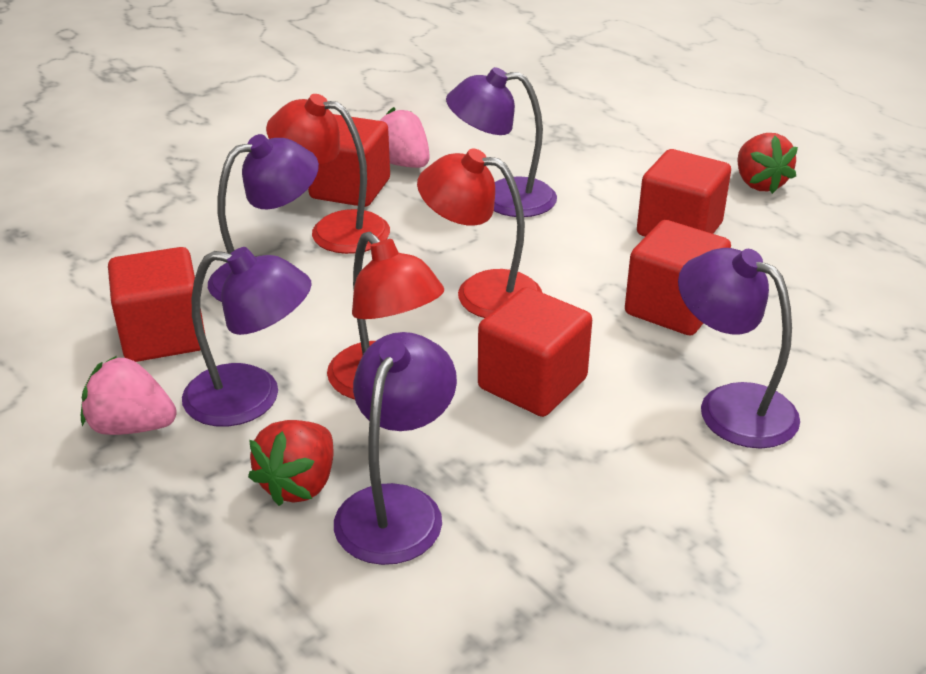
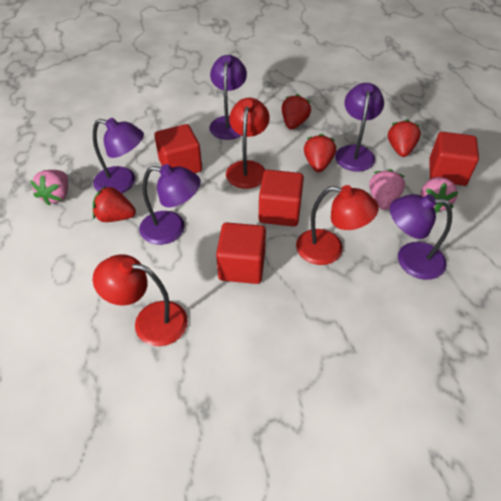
pink strawberry: 2 -> 3
red cube: 5 -> 4
red strawberry: 2 -> 4

